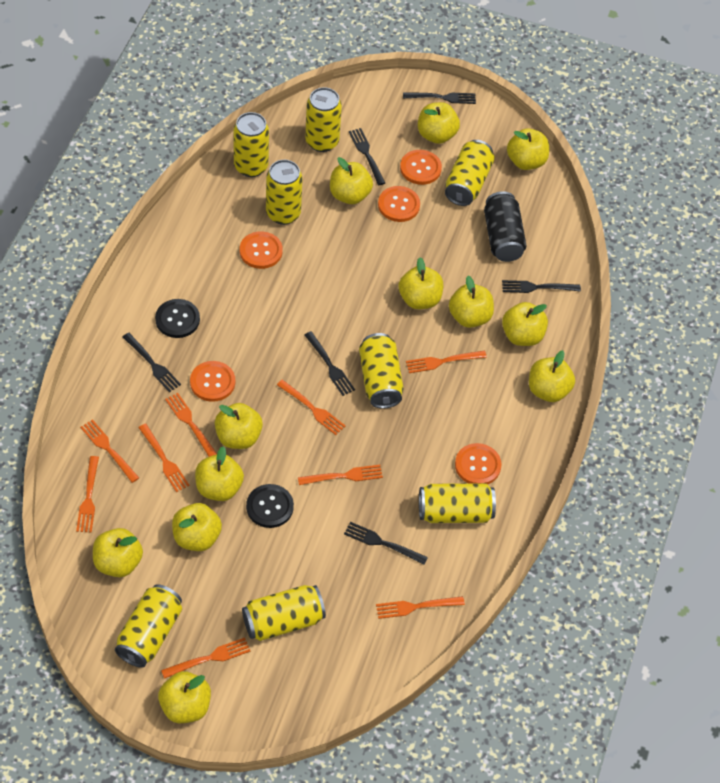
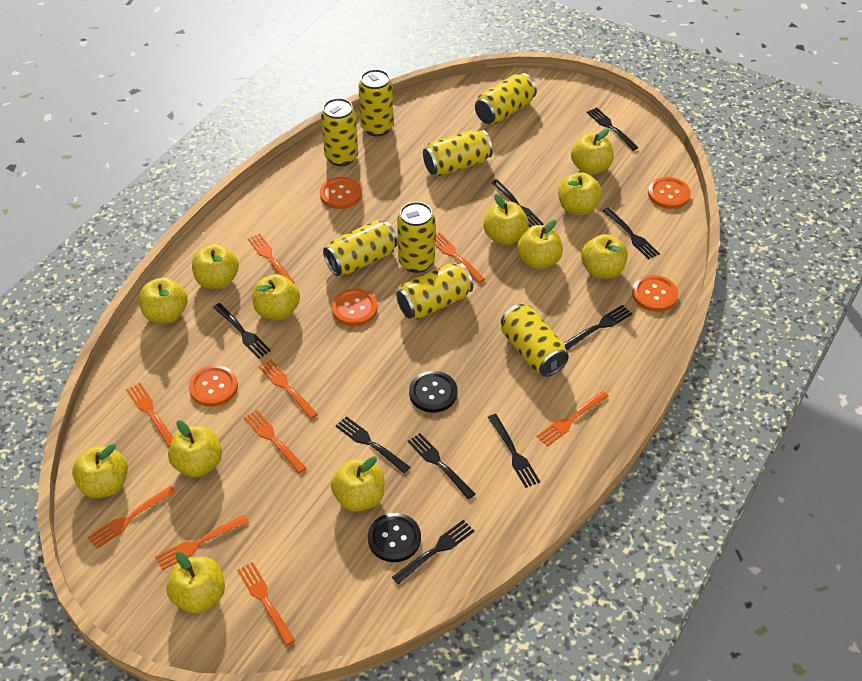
black can: 1 -> 0
black fork: 6 -> 9

